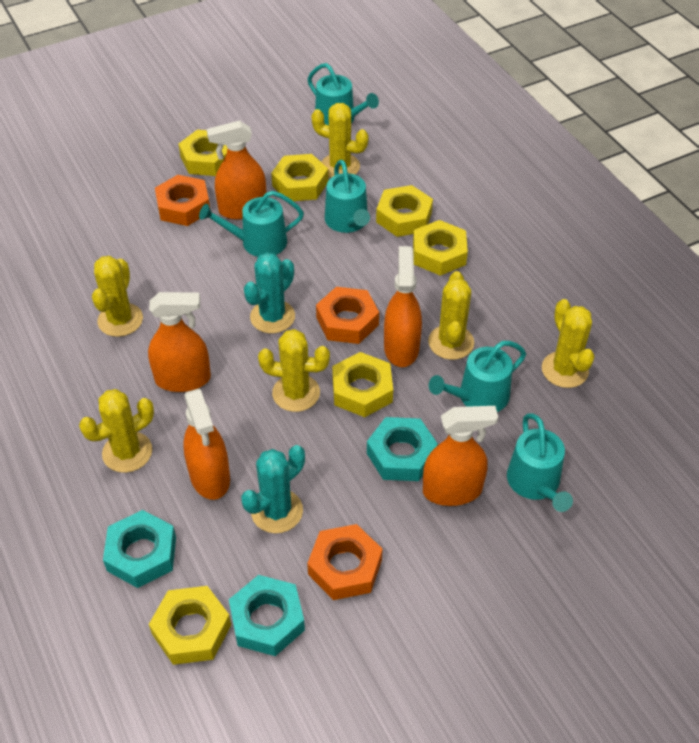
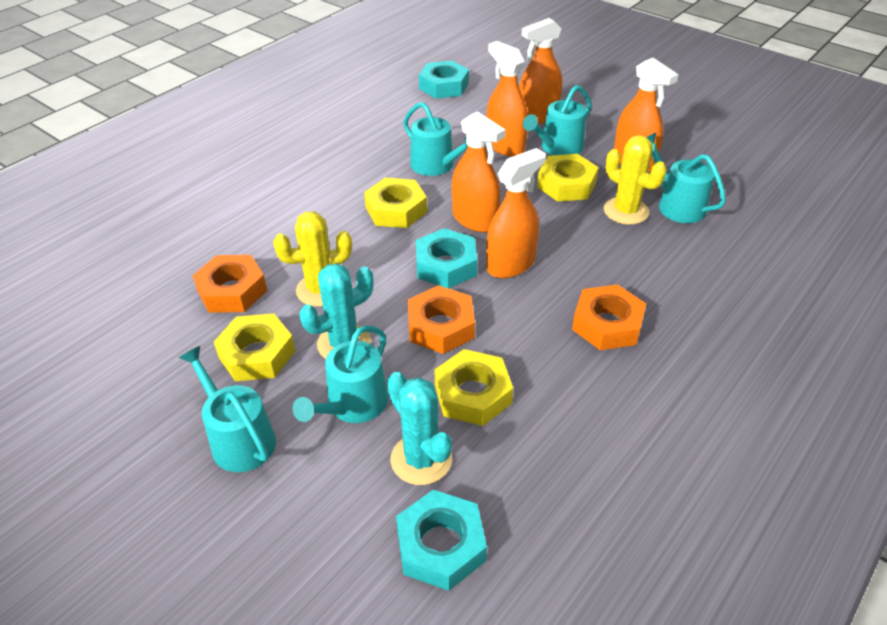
yellow cactus: 6 -> 2
yellow nut: 6 -> 4

